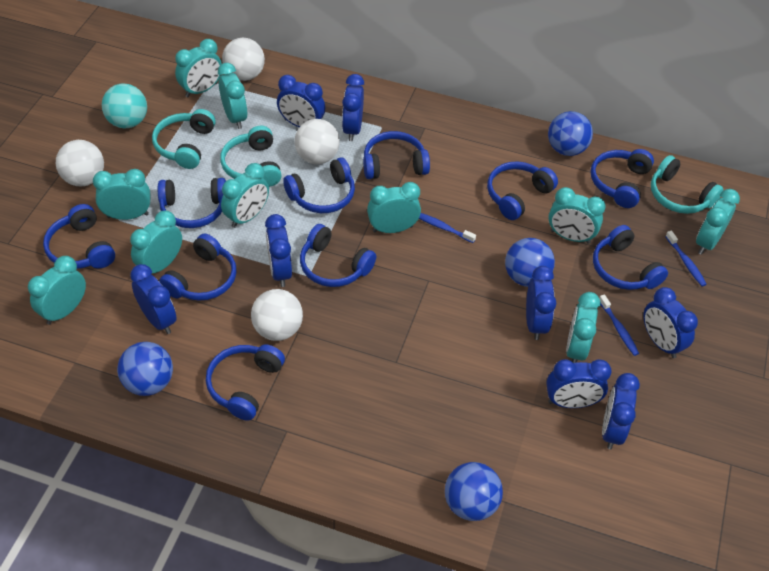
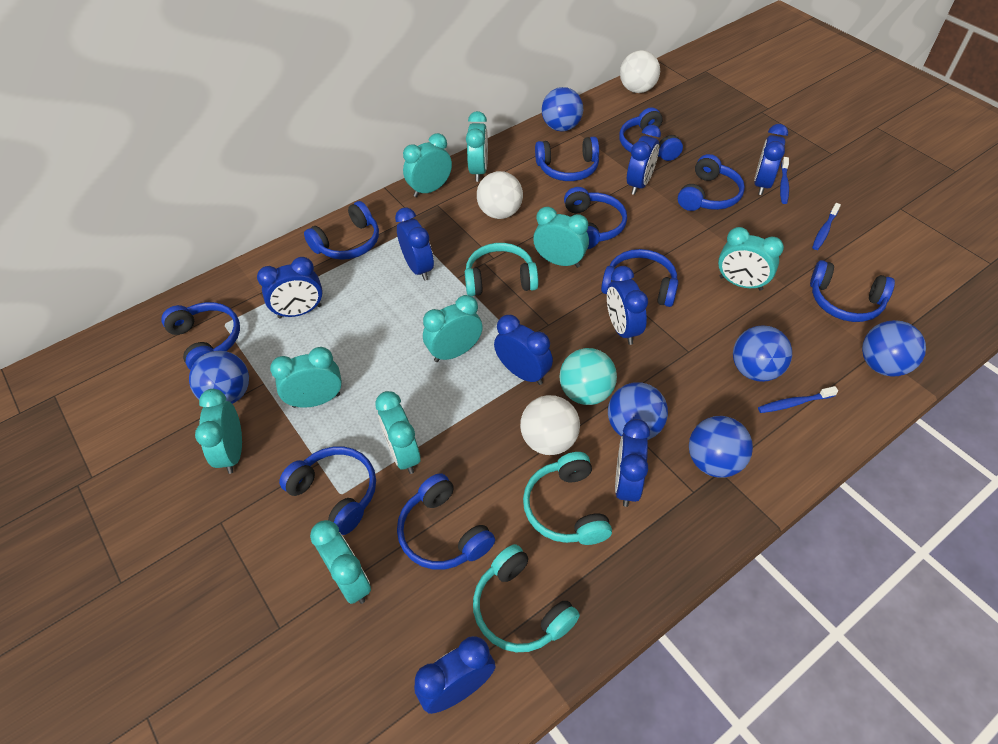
blue ball: 4 -> 6
turquoise clock: 10 -> 9
white ball: 4 -> 3

